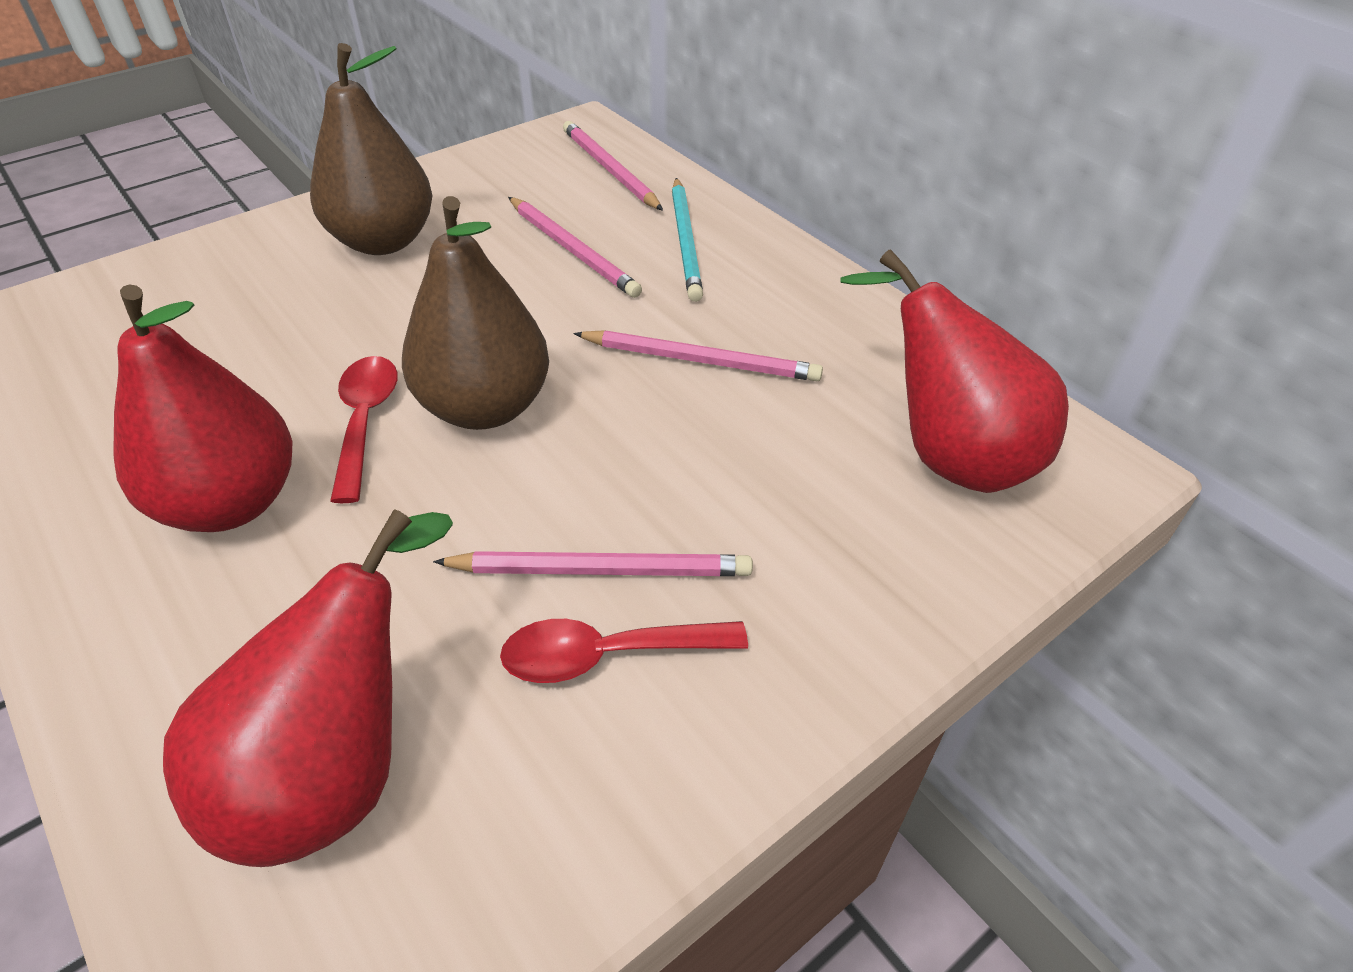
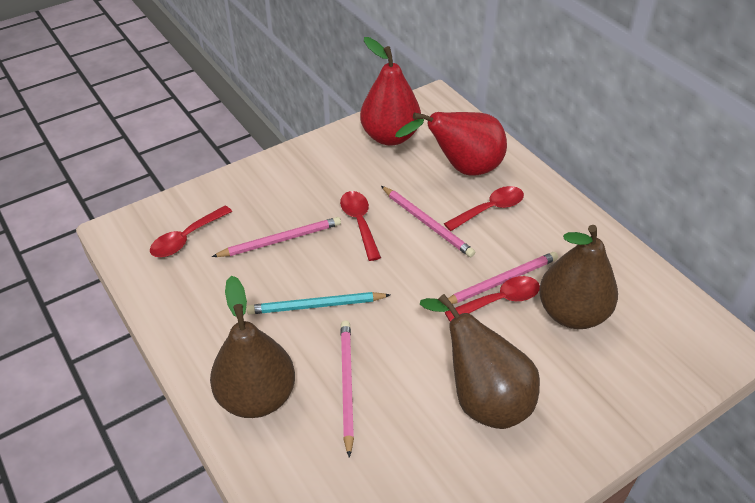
brown pear: 2 -> 3
red pear: 3 -> 2
red spoon: 2 -> 4

